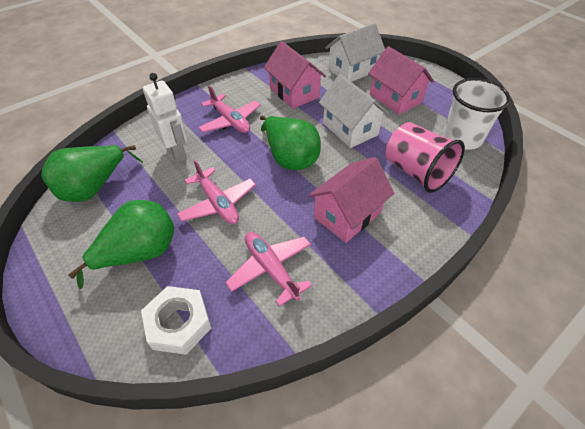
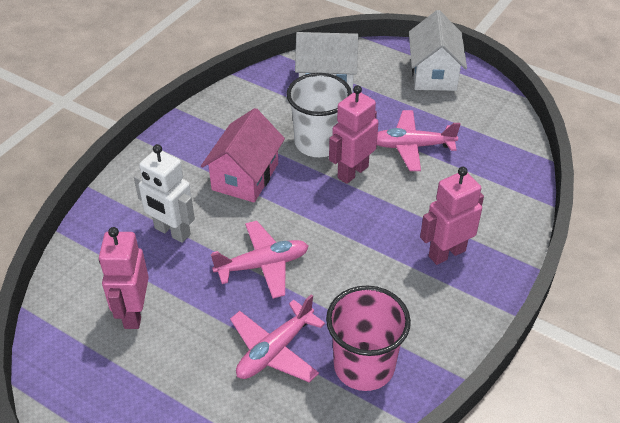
green pear: 3 -> 0
pink house: 3 -> 1
pink robot: 0 -> 3
white nut: 1 -> 0

